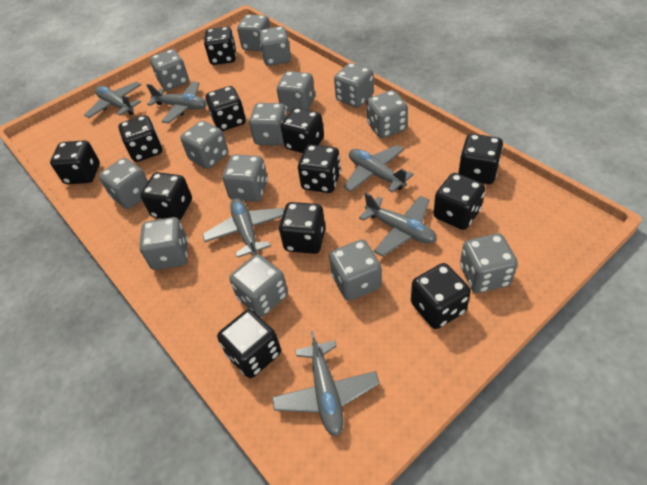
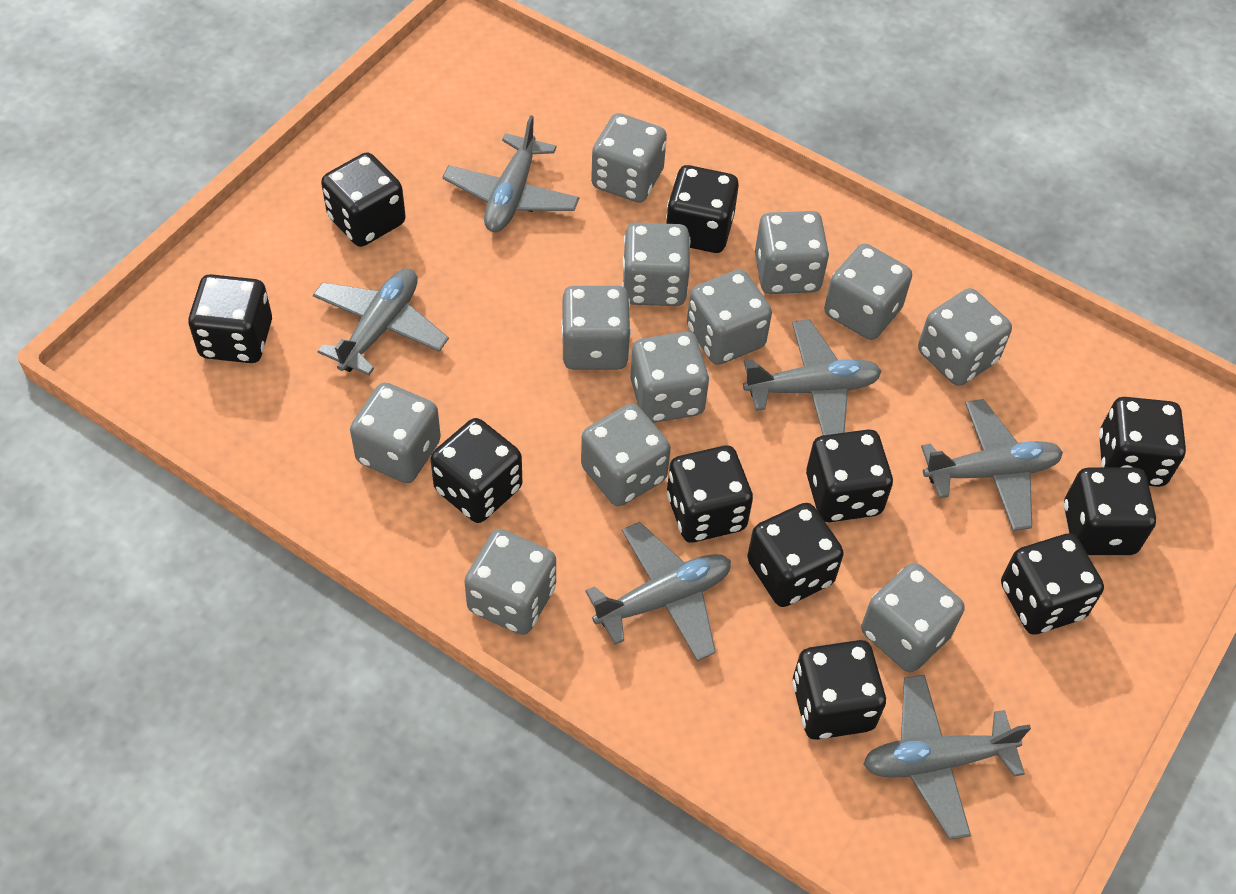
black dice: 12 -> 11
grey dice: 14 -> 12

